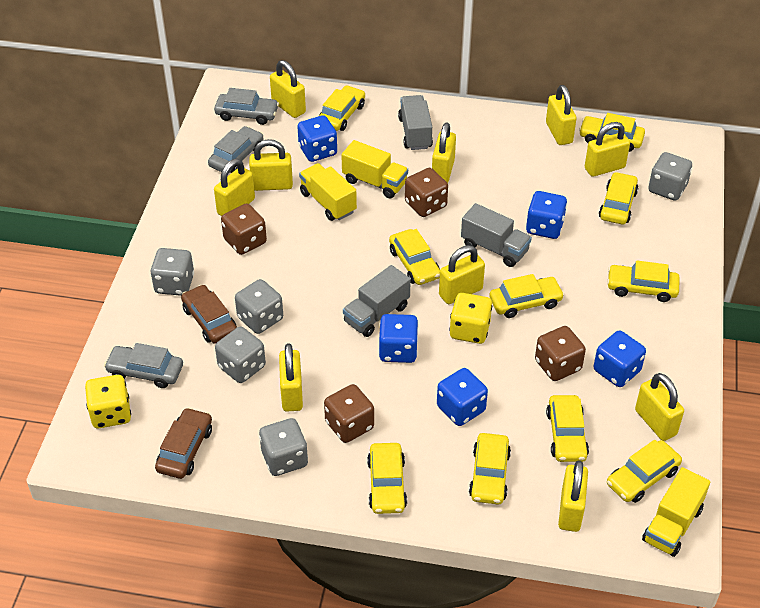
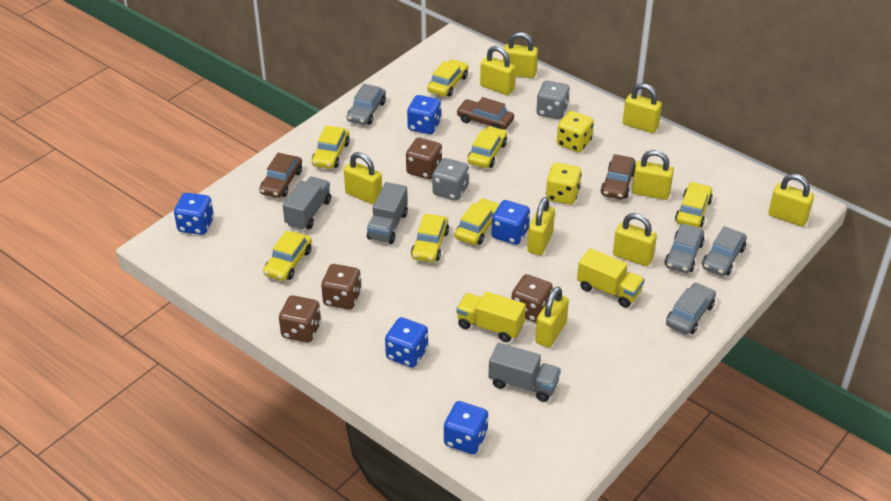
brown car: 2 -> 3
grey car: 3 -> 4
grey dice: 5 -> 2
yellow car: 10 -> 7
yellow padlock: 10 -> 9
yellow truck: 3 -> 2

